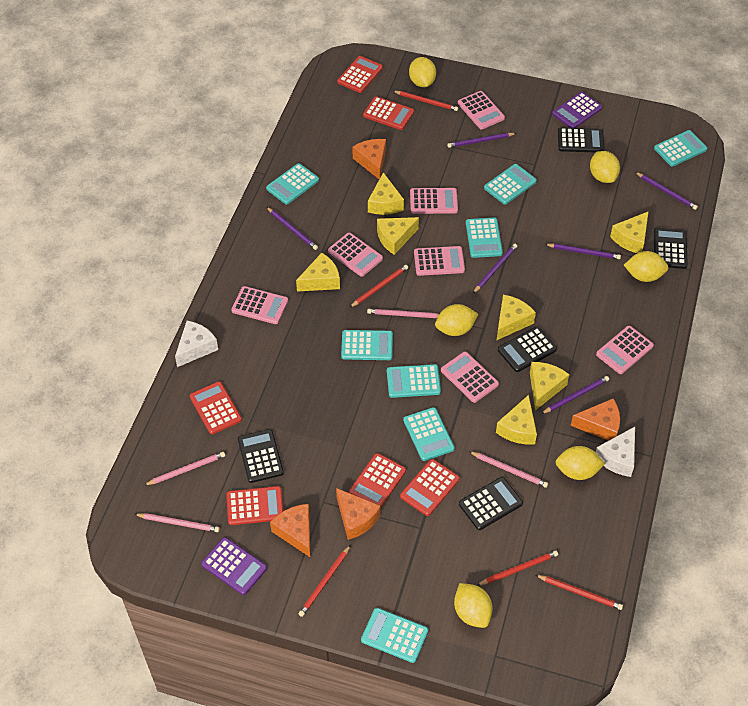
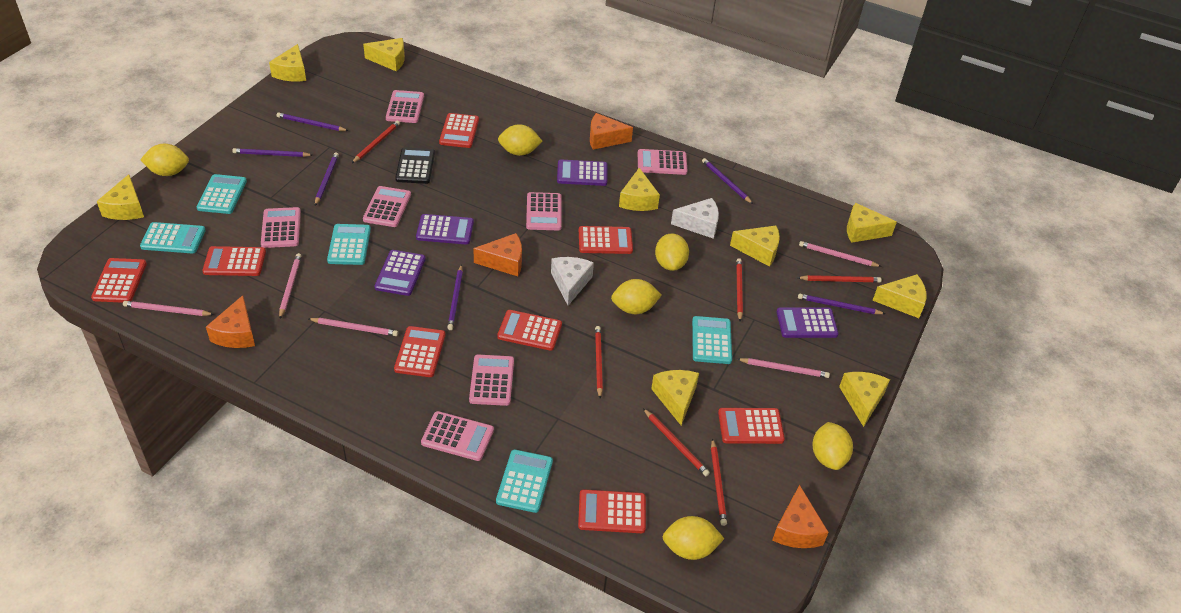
black calculator: 5 -> 1
pink pencil: 4 -> 5
purple calculator: 2 -> 4
red calculator: 6 -> 8
red pencil: 5 -> 6
turquoise calculator: 8 -> 5
yellow cheese: 7 -> 9

